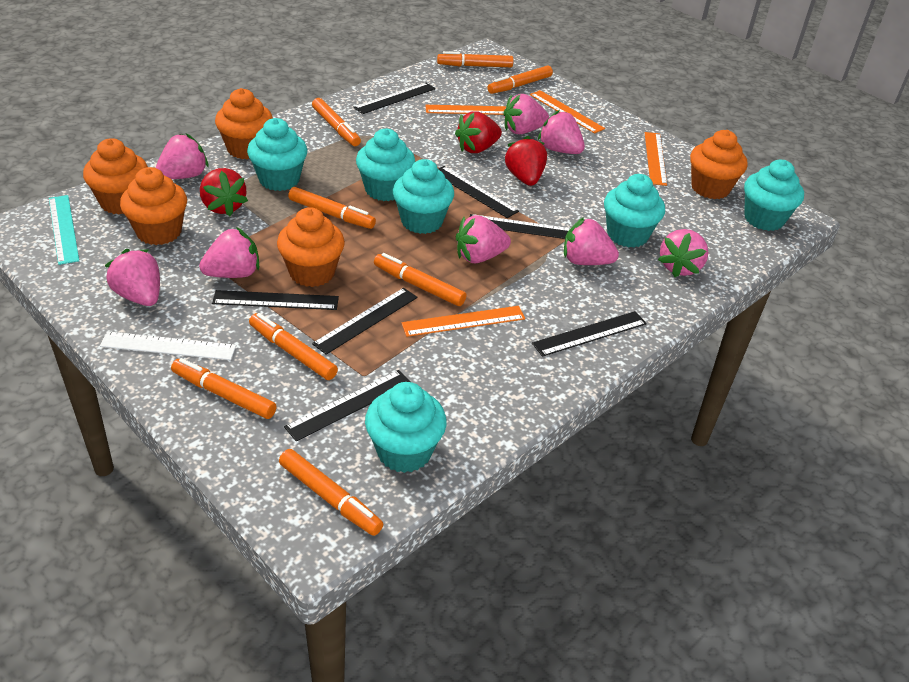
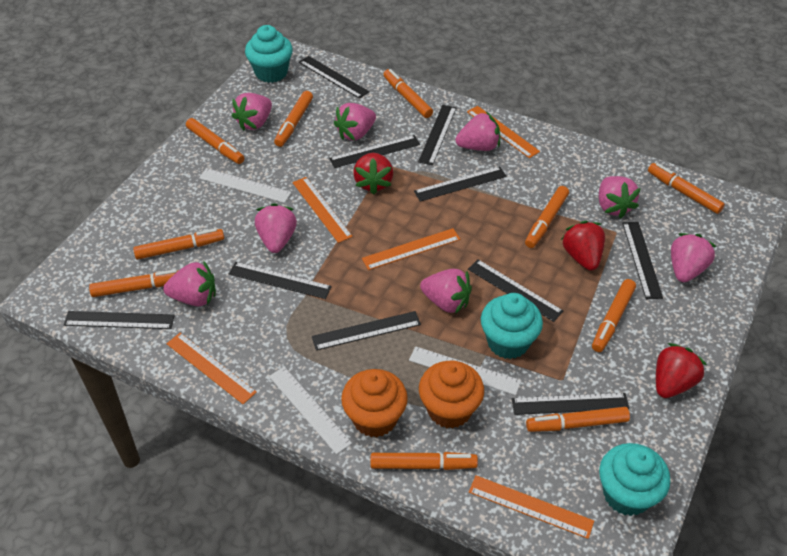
black ruler: 7 -> 10
orange cupcake: 5 -> 2
orange marker: 8 -> 10
orange ruler: 4 -> 5
turquoise cupcake: 6 -> 3
turquoise ruler: 1 -> 0
white ruler: 1 -> 3

